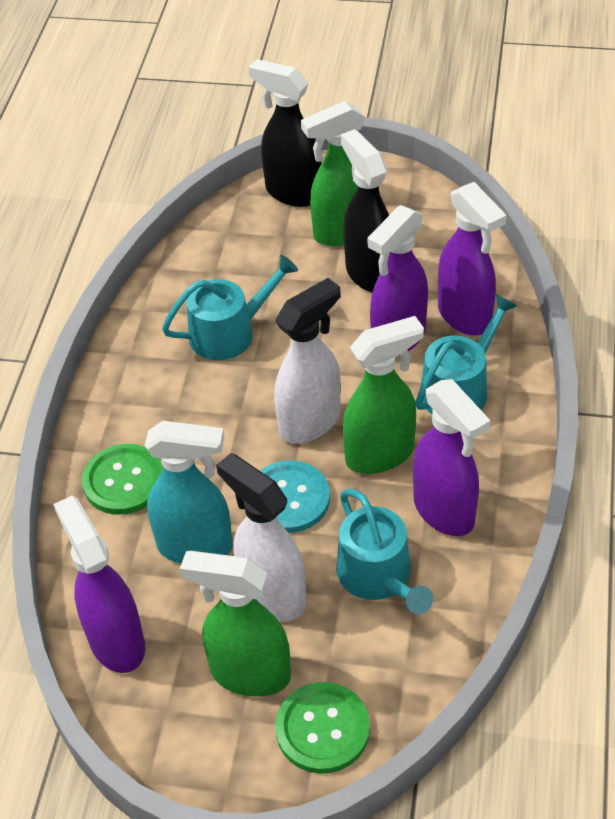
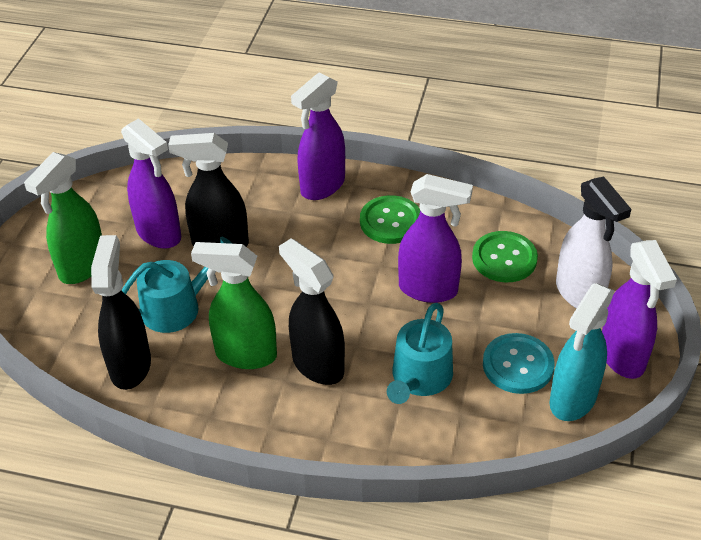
black spray bottle: 2 -> 3
green spray bottle: 3 -> 2
turquoise watering can: 3 -> 2
white spray bottle: 2 -> 1

